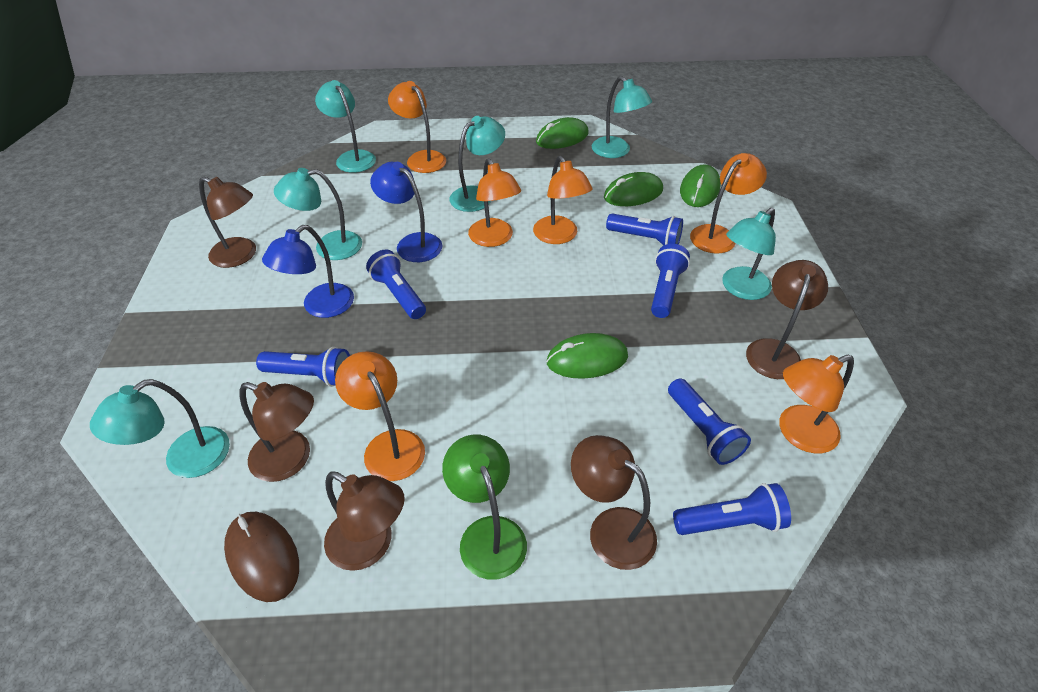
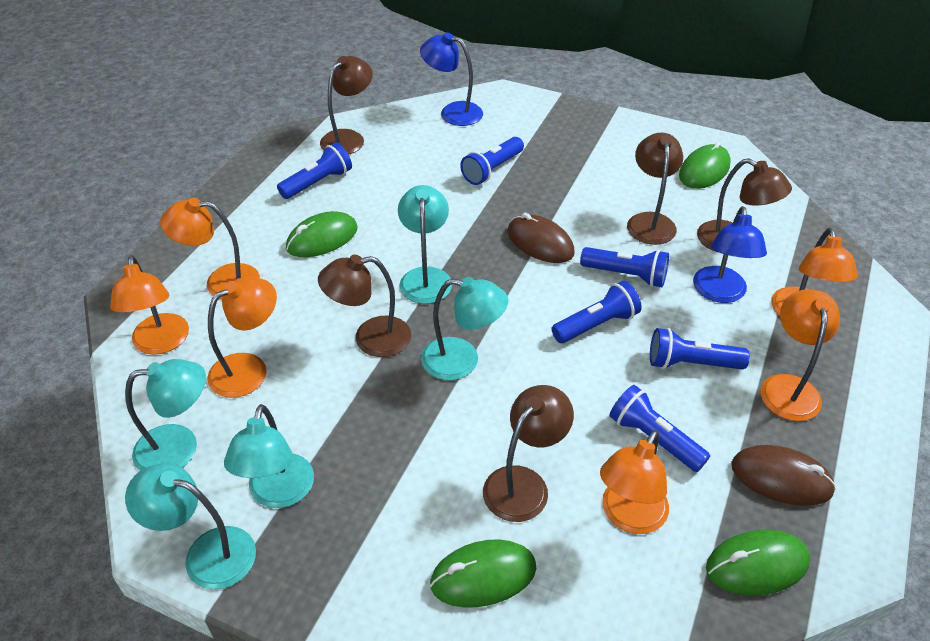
brown mouse: 1 -> 2
green lamp: 1 -> 0
turquoise lamp: 6 -> 5

